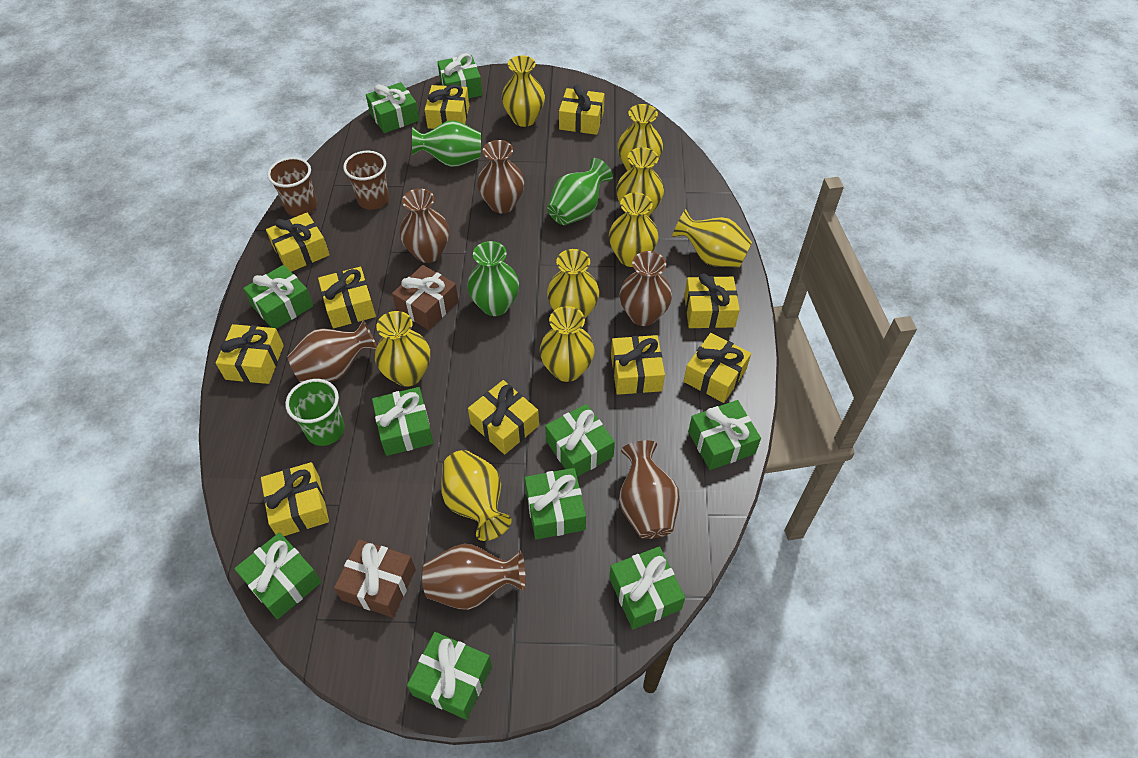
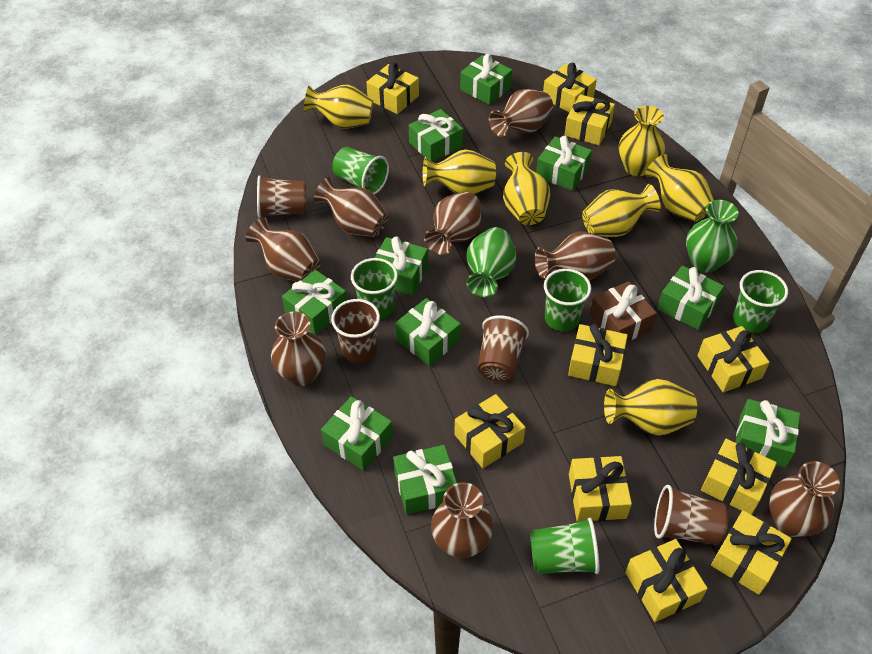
brown cup: 2 -> 4
brown gift: 2 -> 1
brown vase: 6 -> 8
green cup: 1 -> 5
green vase: 3 -> 2
yellow vase: 9 -> 7

